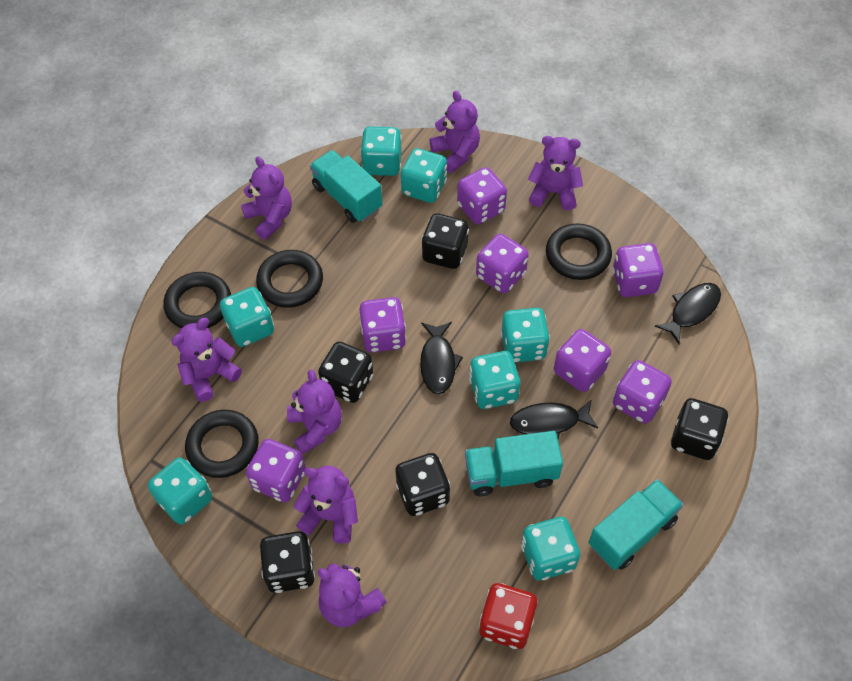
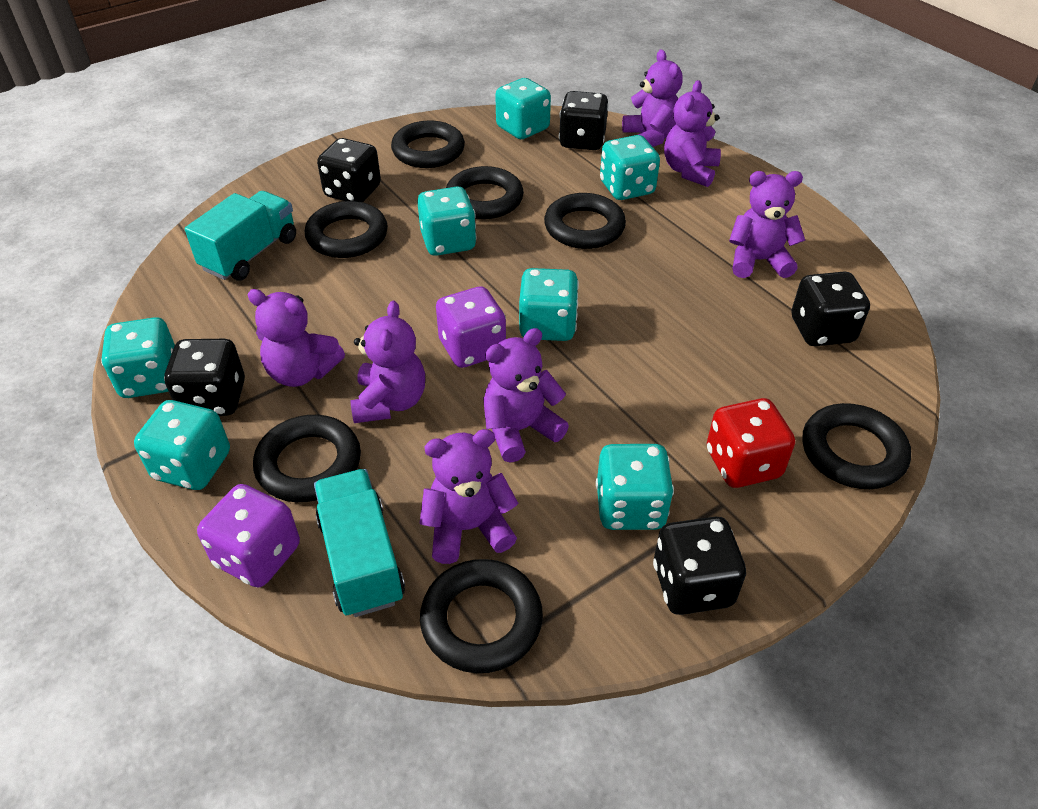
black fish: 3 -> 0
black ring: 4 -> 7
purple dice: 7 -> 2
turquoise truck: 3 -> 2

